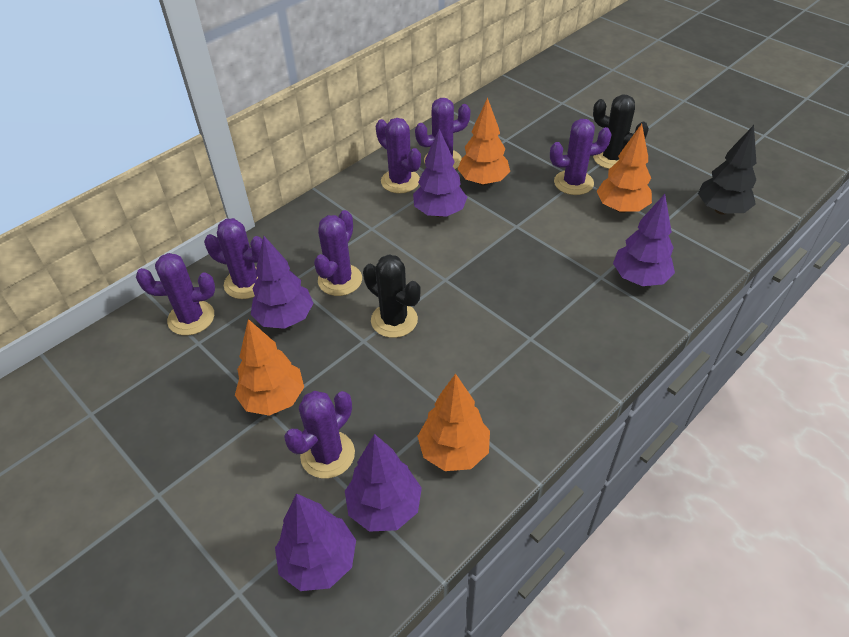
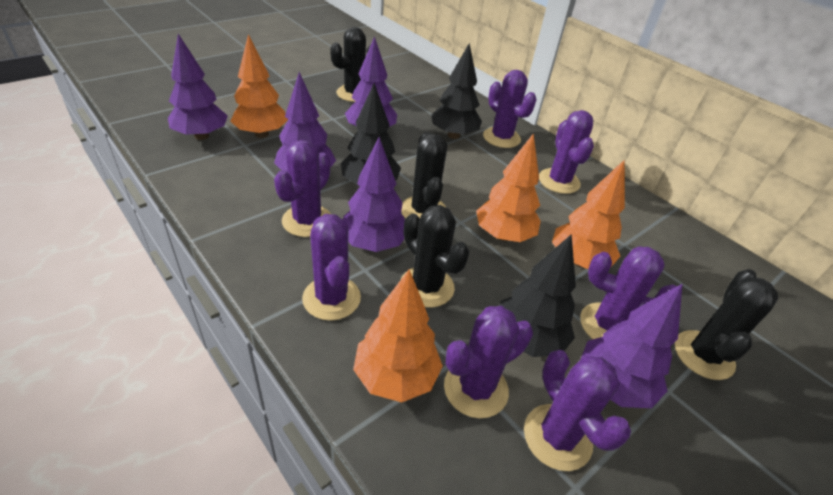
black cactus: 2 -> 4
black tree: 1 -> 3

